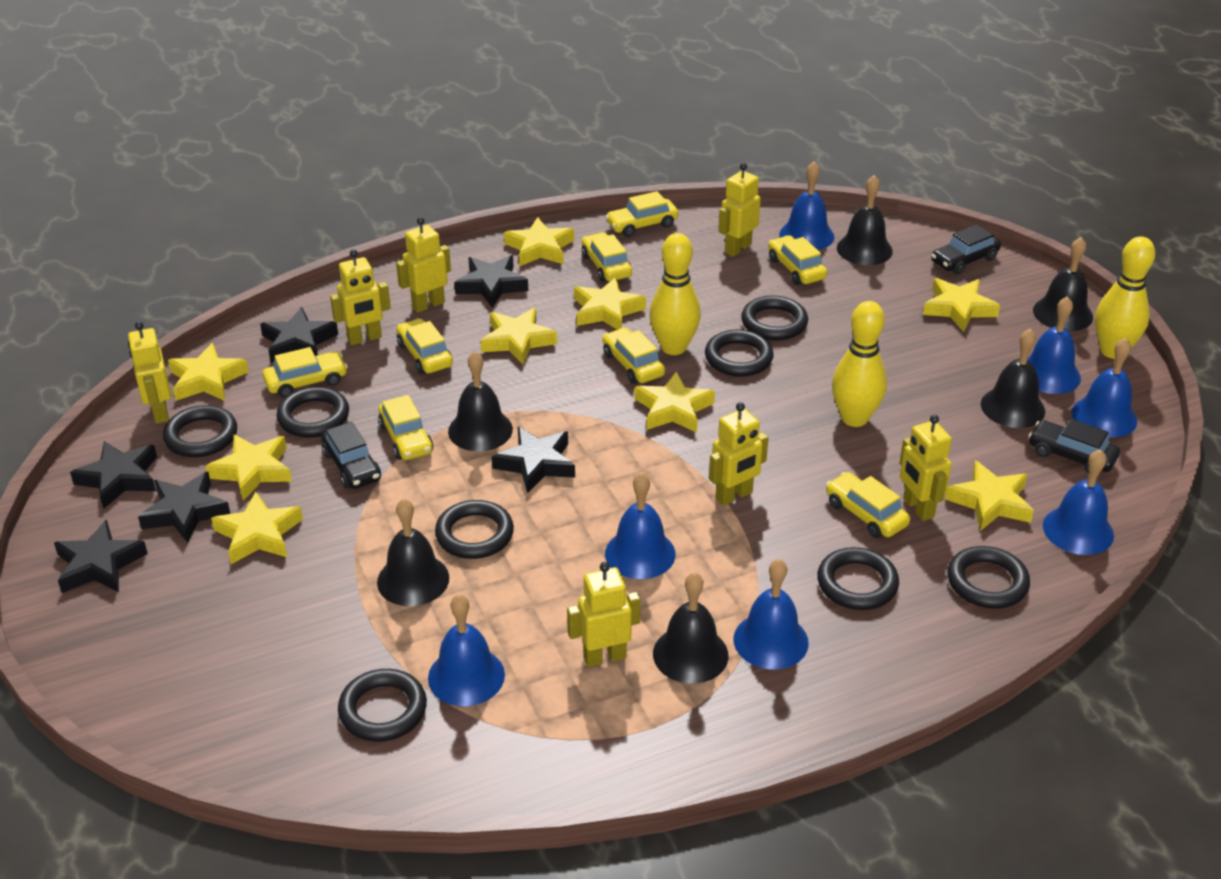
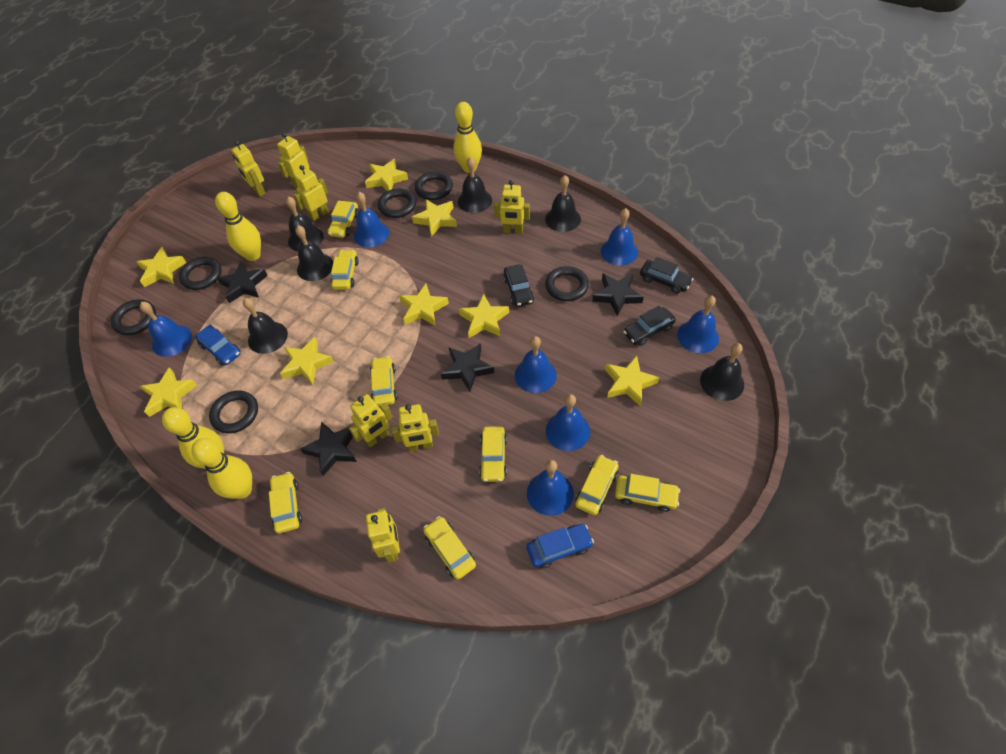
black ring: 8 -> 6
black star: 6 -> 4
blue car: 0 -> 2
yellow bowling pin: 3 -> 4
yellow star: 9 -> 8

